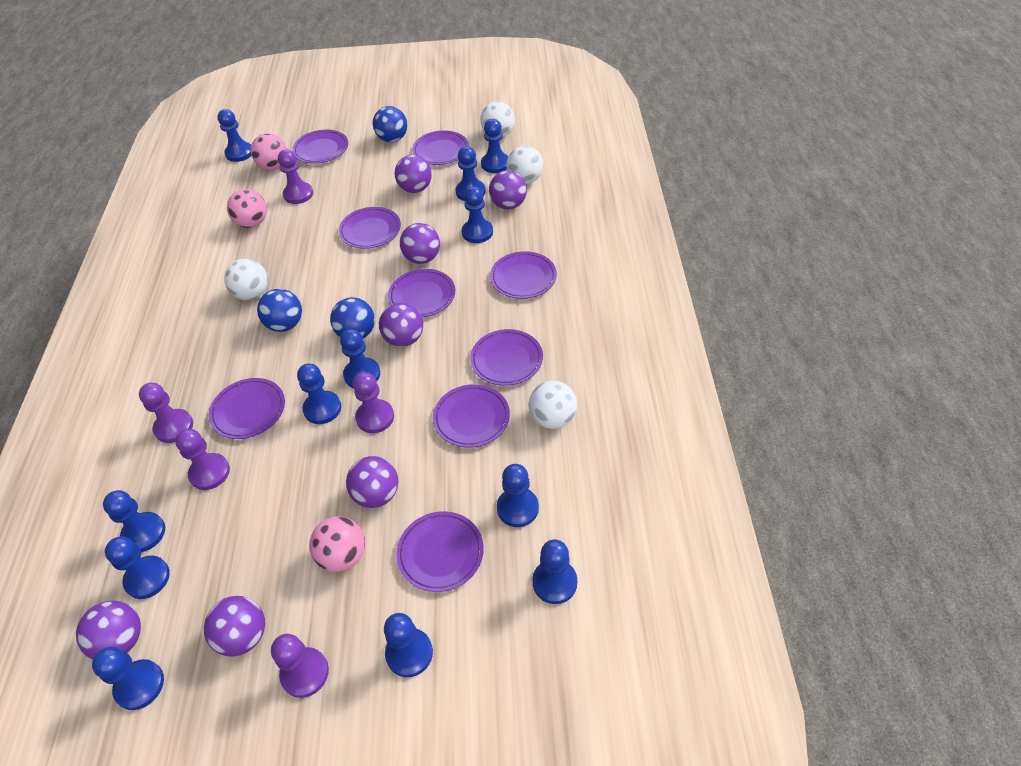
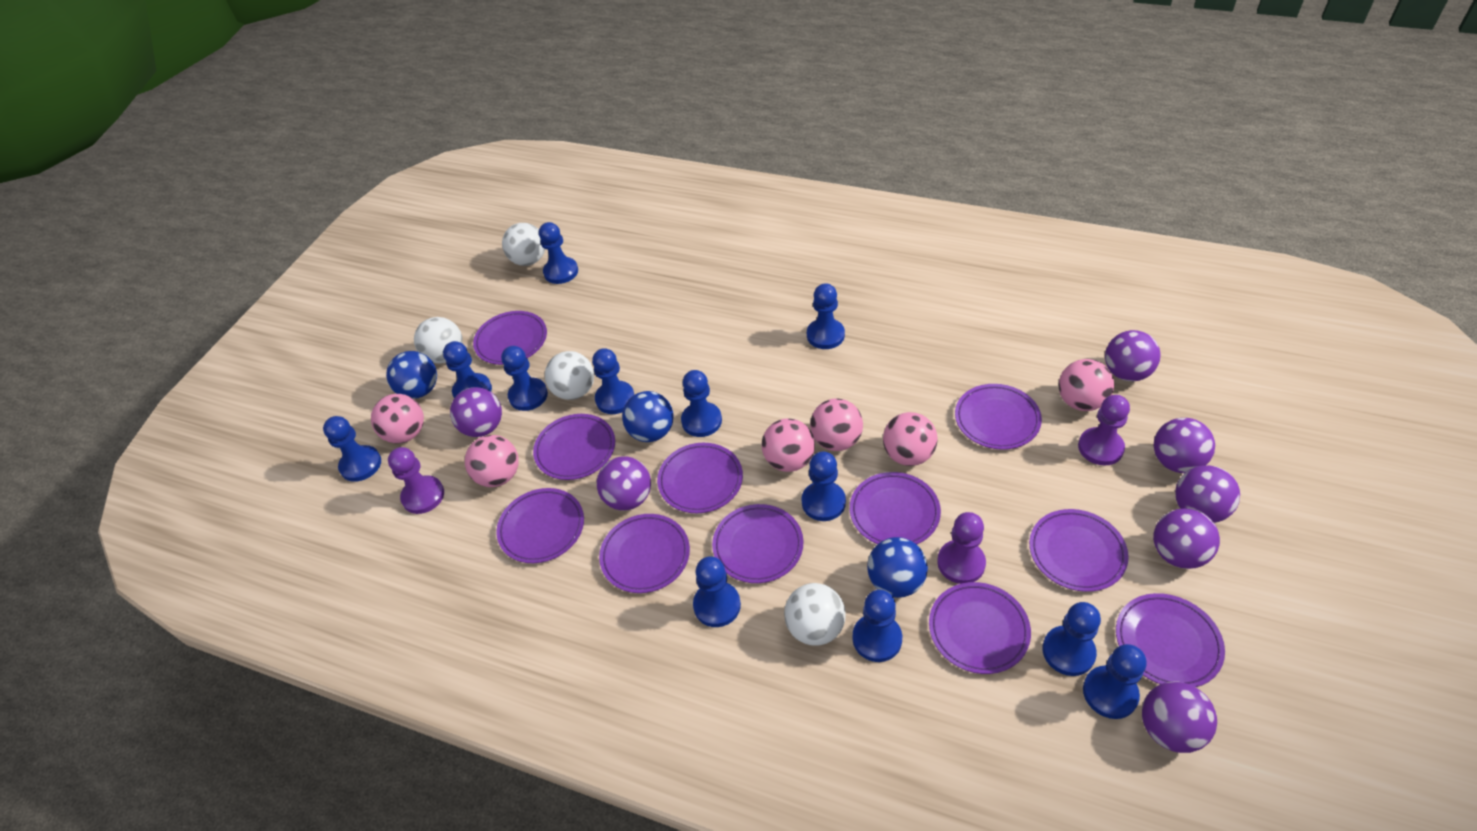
pink ball: 3 -> 6
purple pawn: 5 -> 3
purple plate: 9 -> 11

